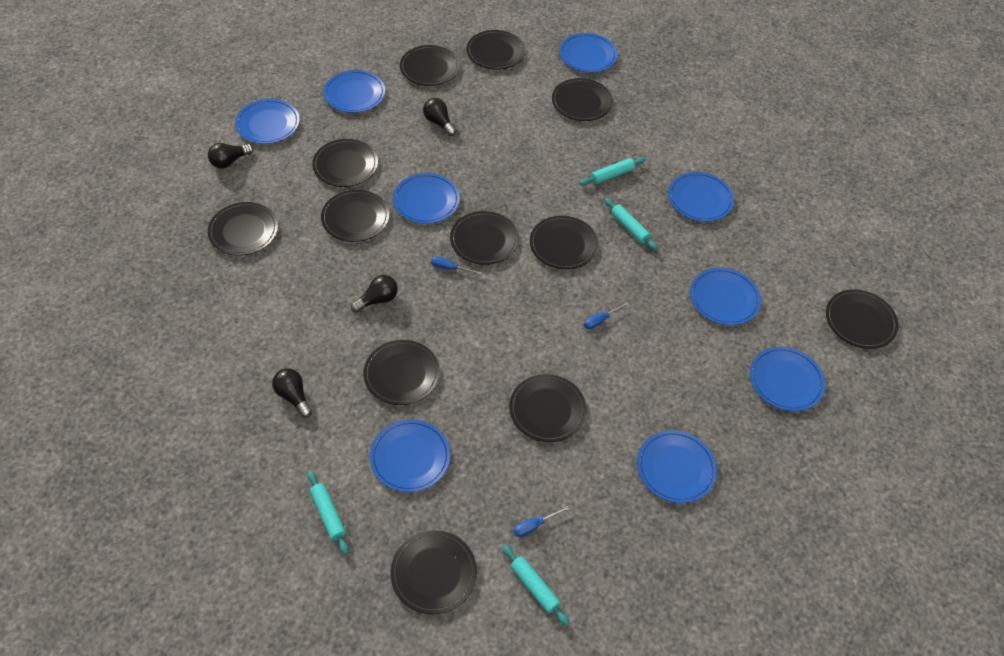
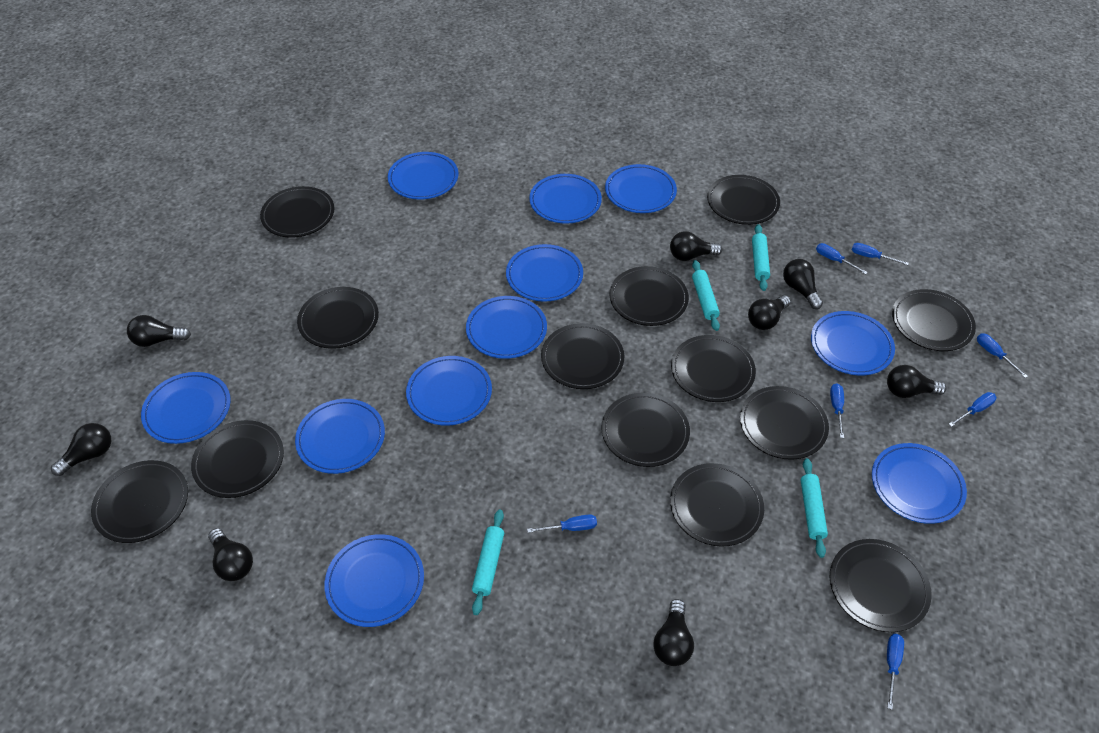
black light bulb: 4 -> 8
black plate: 12 -> 13
blue plate: 9 -> 11
blue screwdriver: 3 -> 7

